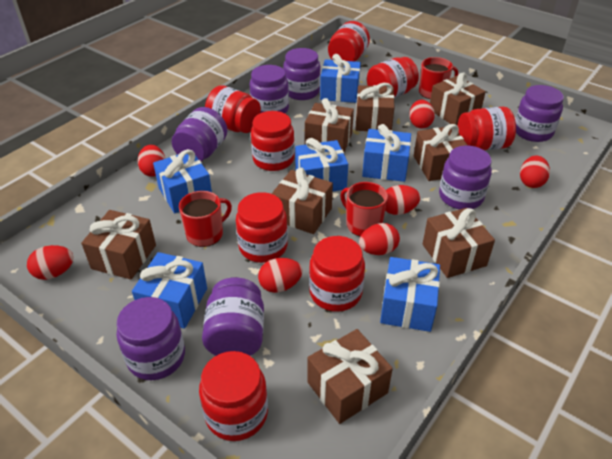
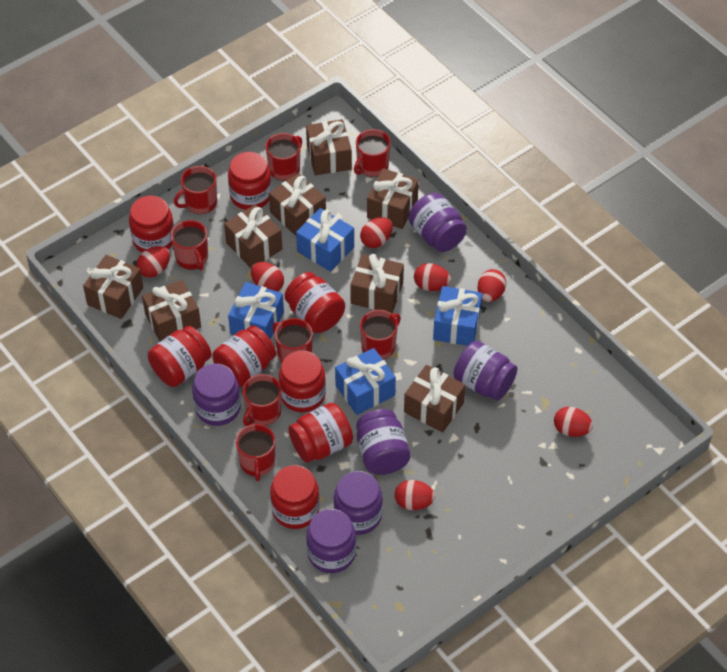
blue gift: 6 -> 4
purple jar: 7 -> 6
red mug: 3 -> 8

